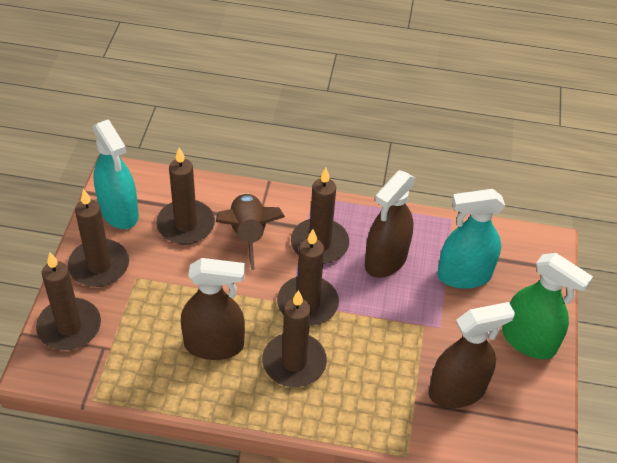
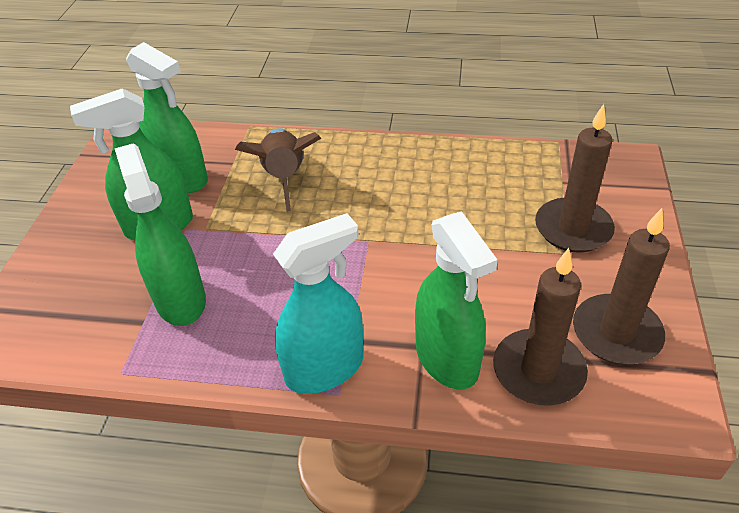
brown candle: 6 -> 3
brown spray bottle: 3 -> 0
green spray bottle: 1 -> 4
turquoise spray bottle: 2 -> 1

